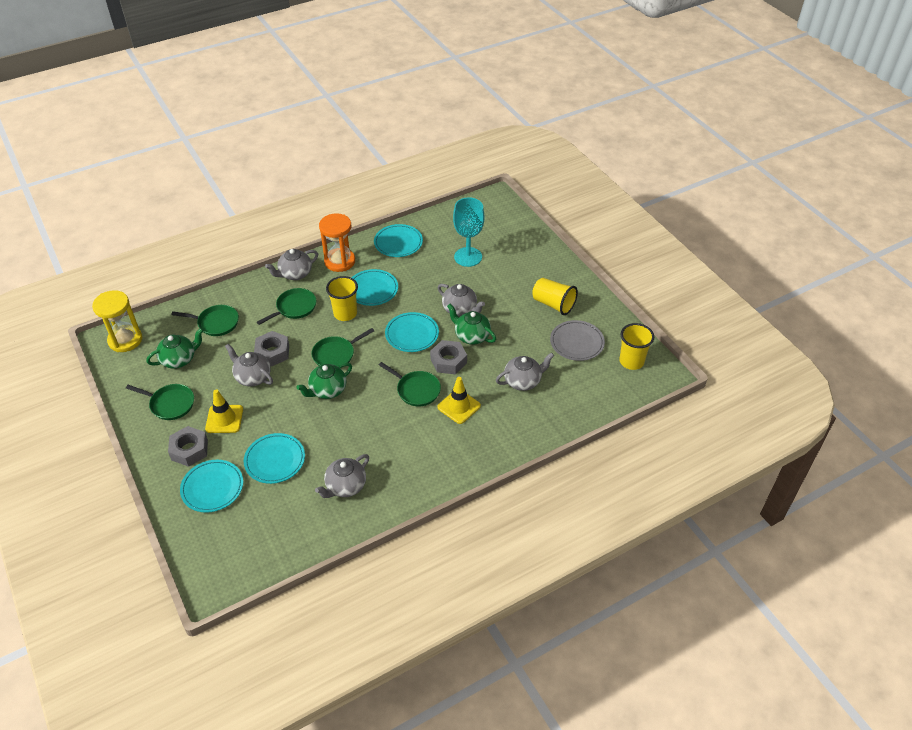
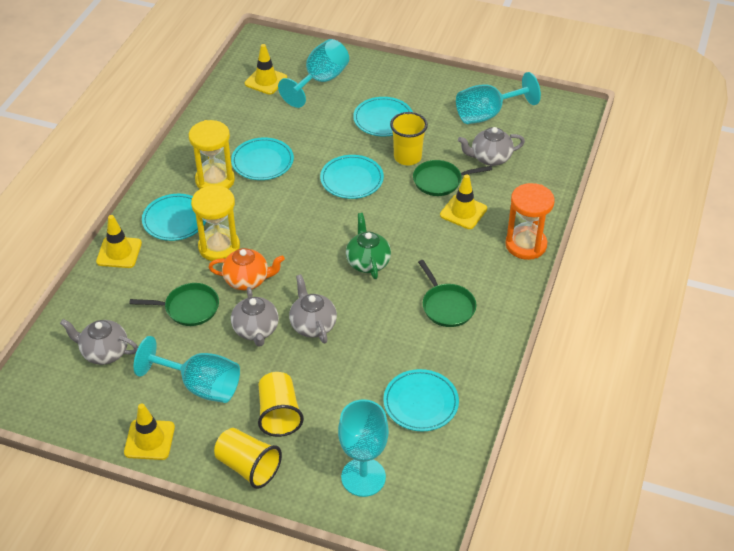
green pan: 5 -> 3
green teapot: 3 -> 1
grey nut: 3 -> 0
grey plate: 1 -> 0
grey teapot: 5 -> 4
orange teapot: 0 -> 1
turquoise goblet: 1 -> 4
yellow hourglass: 1 -> 2
yellow traffic cone: 2 -> 4

